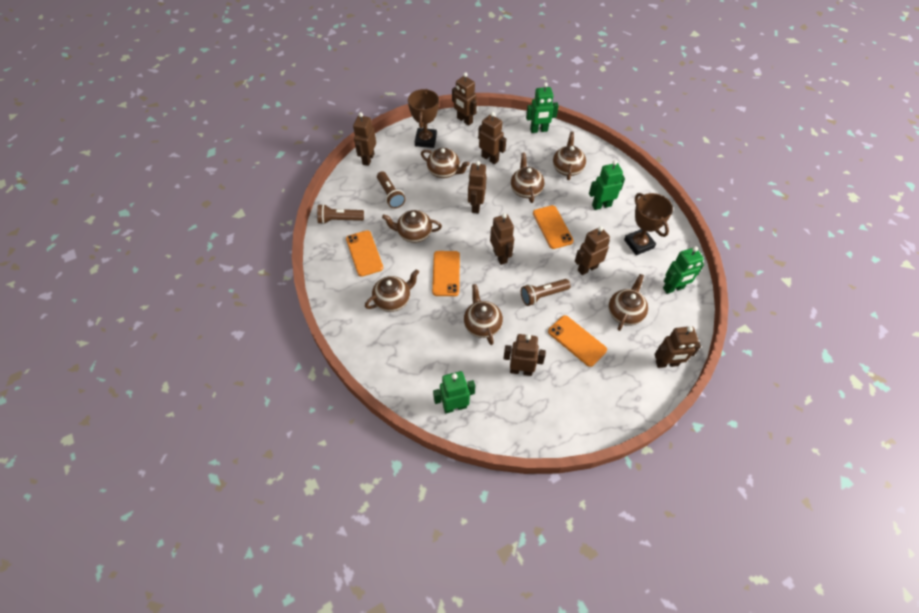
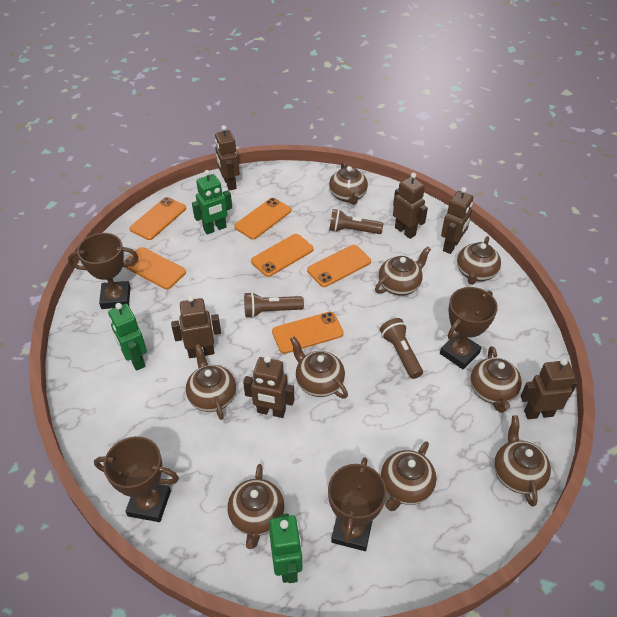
brown robot: 8 -> 6
brown teapot: 7 -> 9
brown trophy: 2 -> 4
green robot: 4 -> 3
orange phone: 4 -> 6

